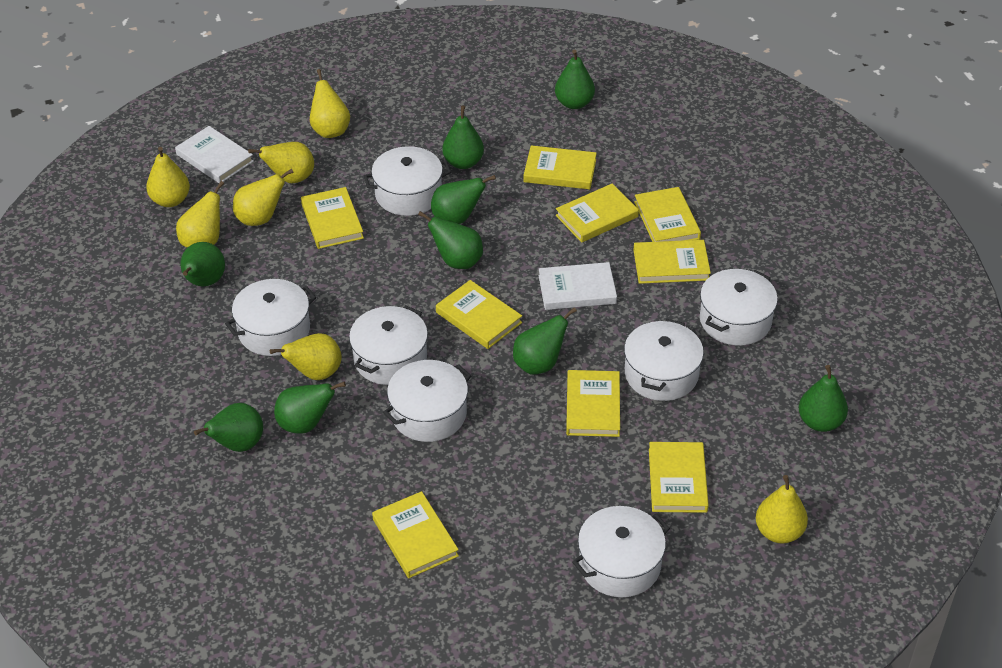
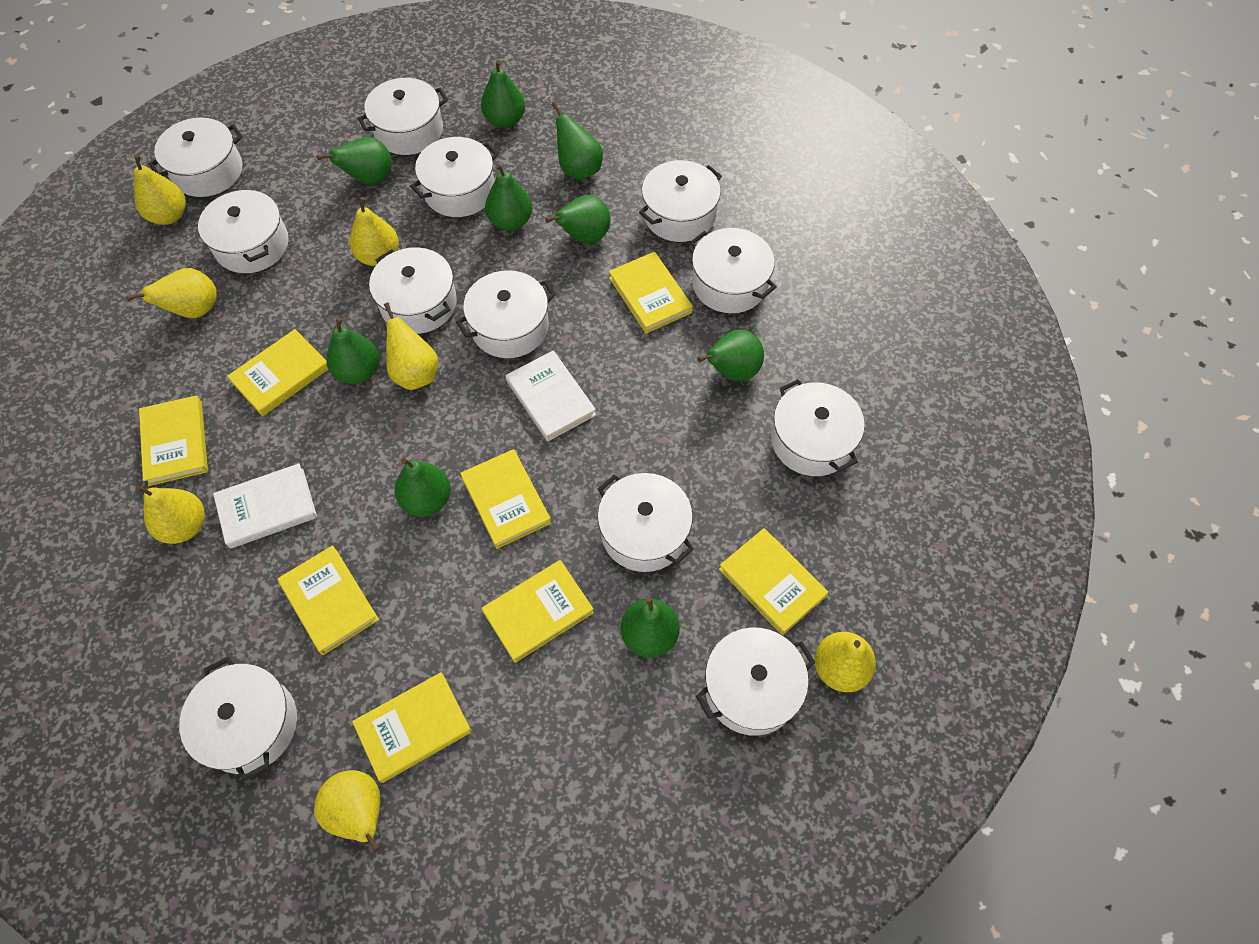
white pot: 7 -> 12
yellow book: 9 -> 8

